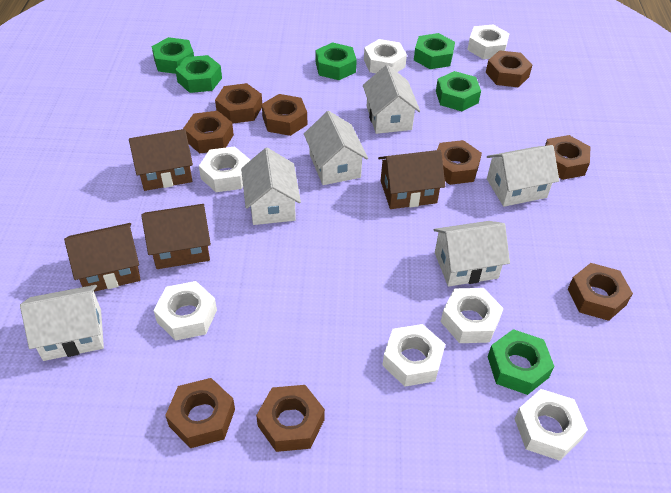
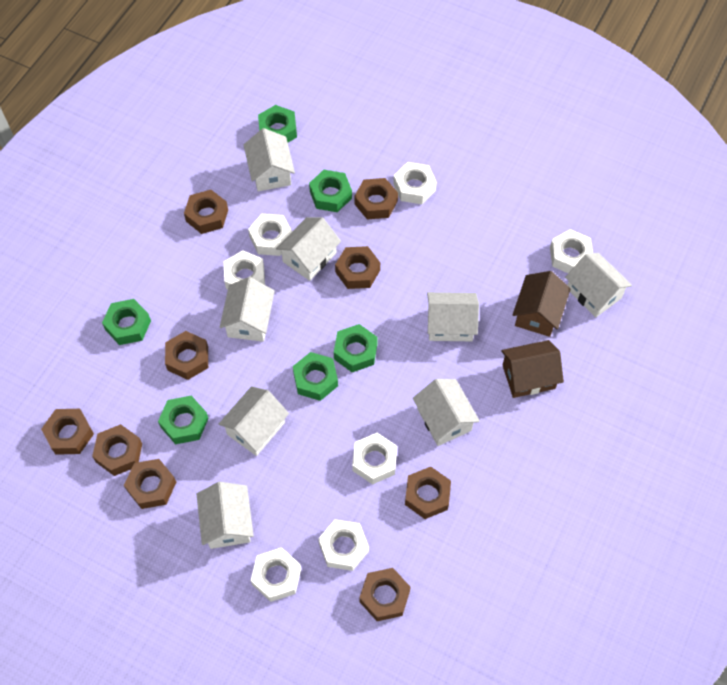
brown house: 4 -> 2
white house: 6 -> 8

